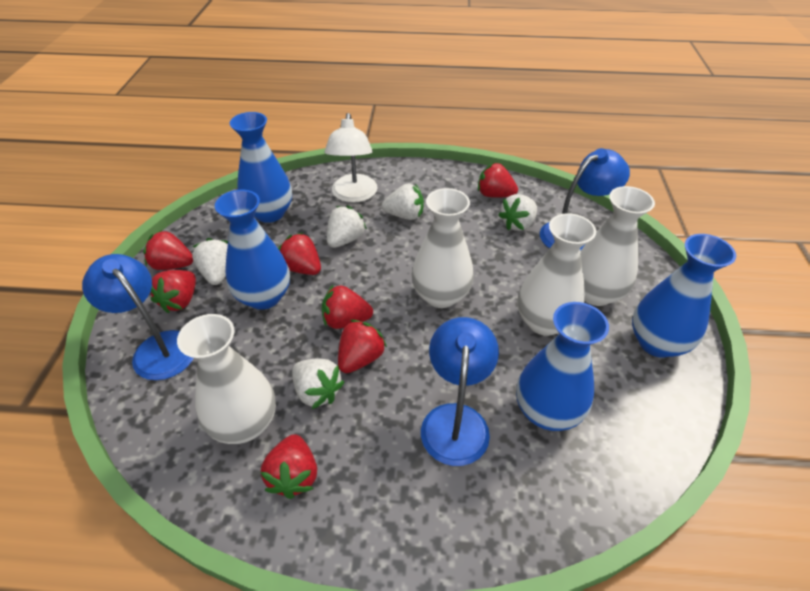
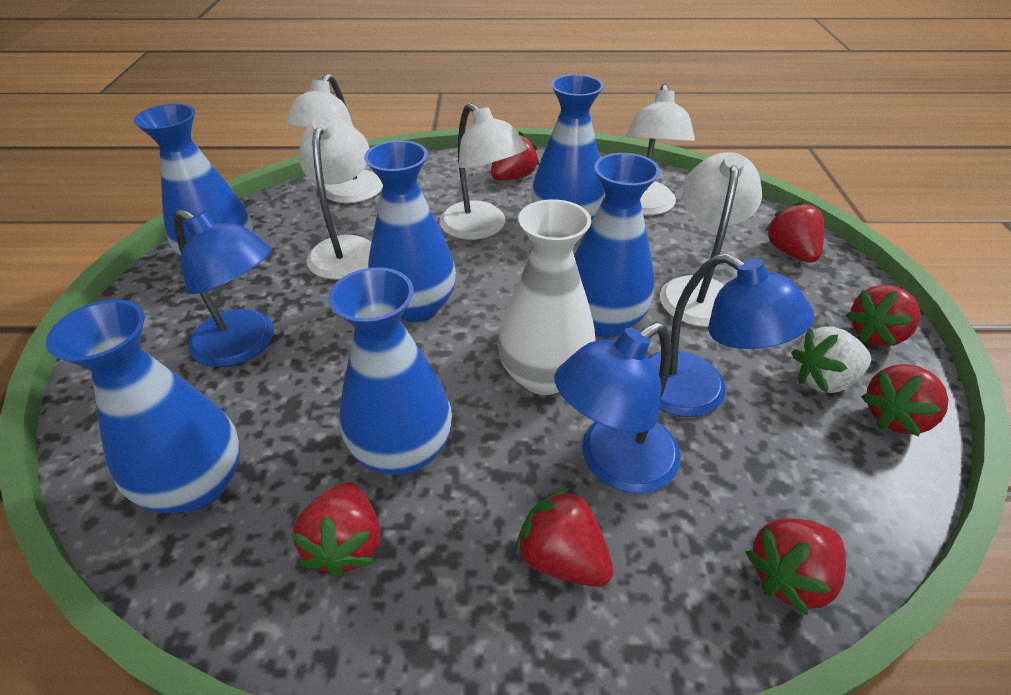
blue vase: 4 -> 6
white lamp: 1 -> 5
white strawberry: 5 -> 1
white vase: 4 -> 1

